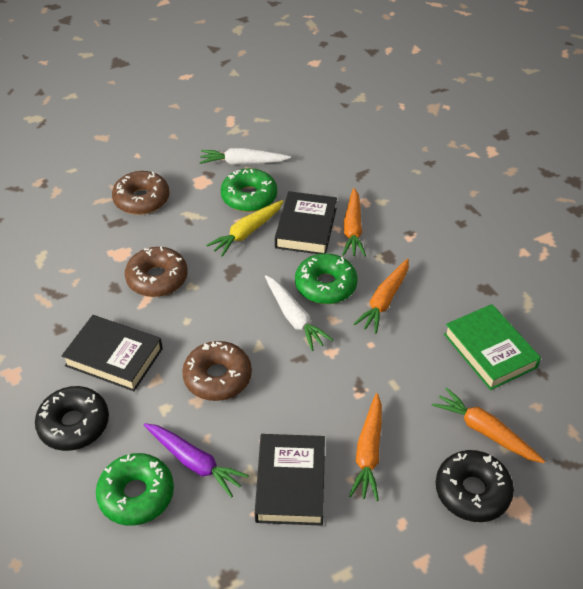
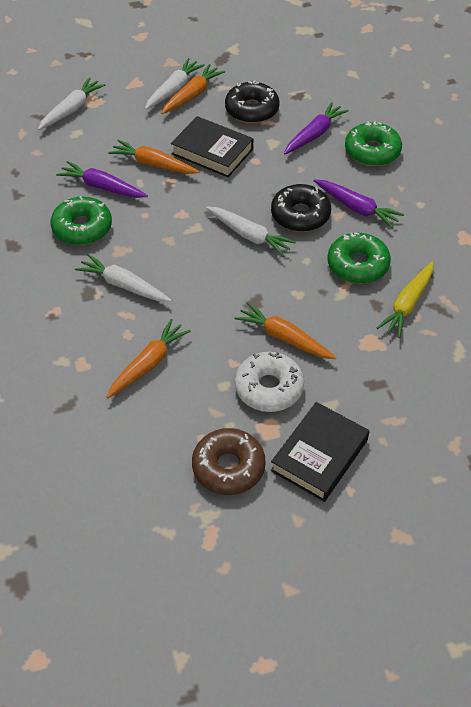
black book: 3 -> 2
brown donut: 3 -> 1
green book: 1 -> 0
purple carrot: 1 -> 3
white carrot: 2 -> 4
white donut: 0 -> 1

